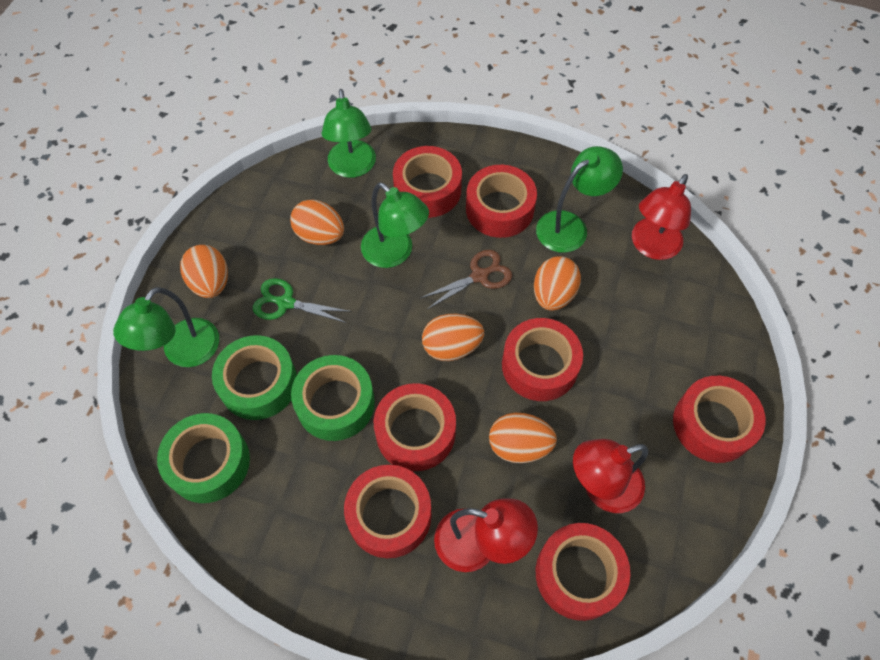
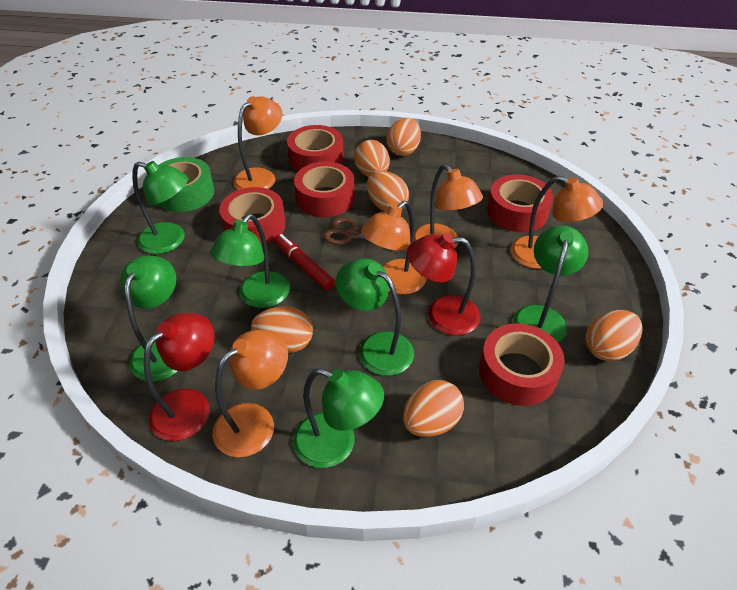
green lamp: 4 -> 6
green scissors: 1 -> 0
green tape: 3 -> 1
orange egg: 5 -> 6
orange lamp: 0 -> 5
red lamp: 3 -> 2
red marker: 0 -> 1
red tape: 7 -> 5

